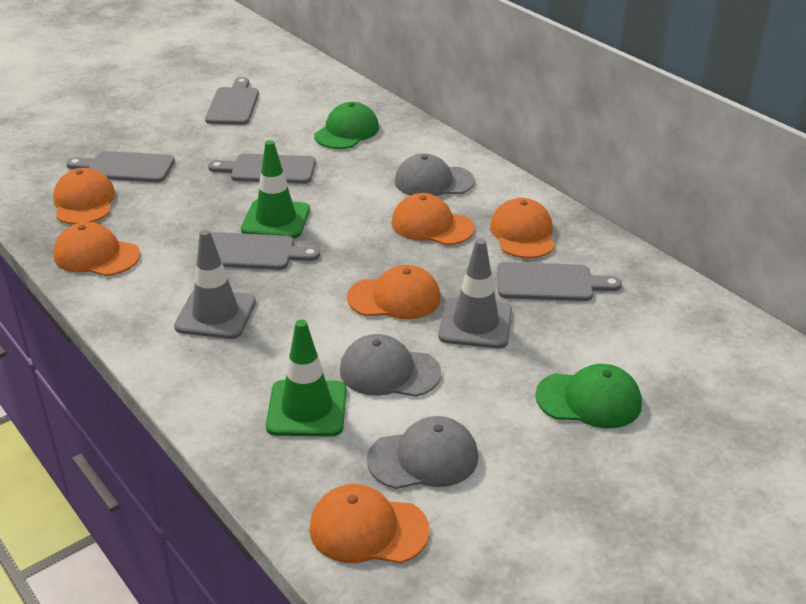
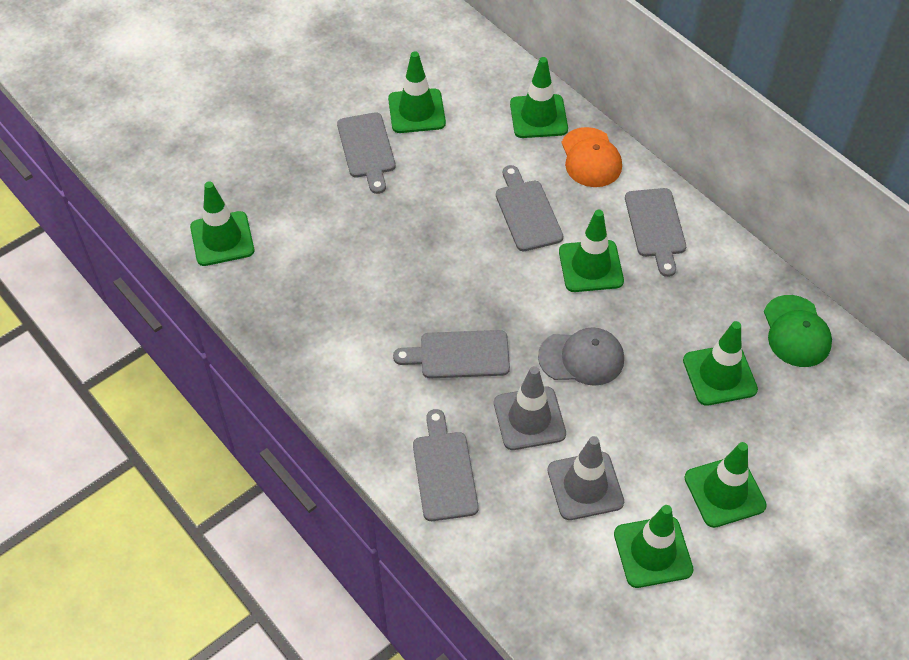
green cap: 2 -> 1
green traffic cone: 2 -> 7
grey cap: 3 -> 1
orange cap: 6 -> 1

